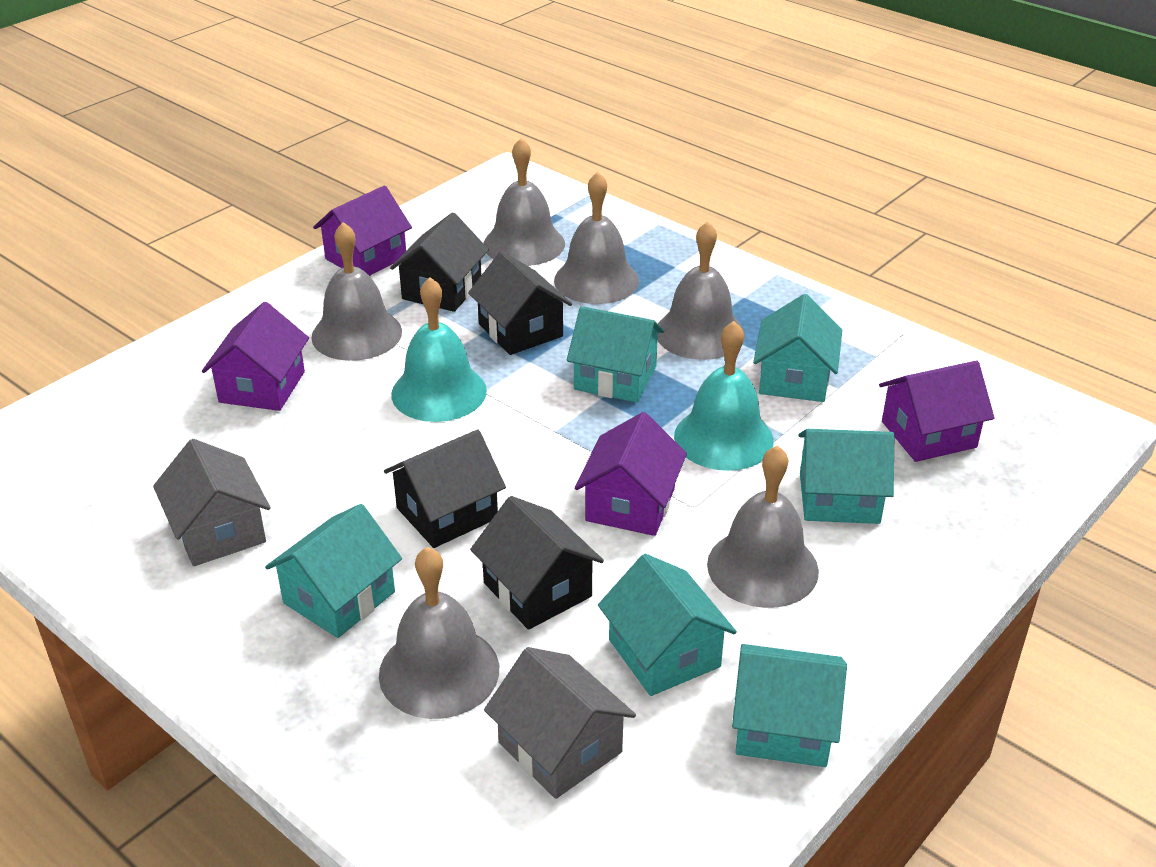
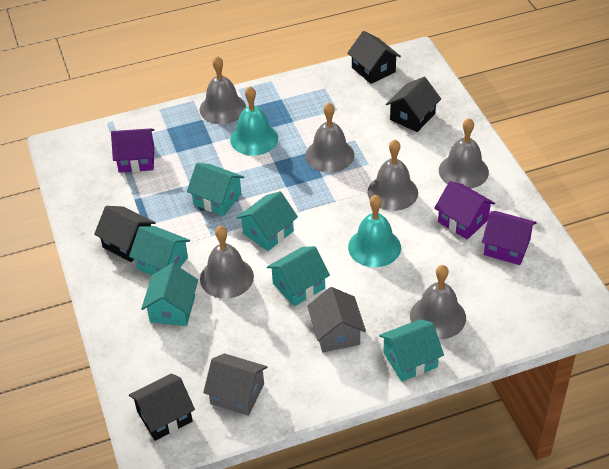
purple house: 4 -> 3

